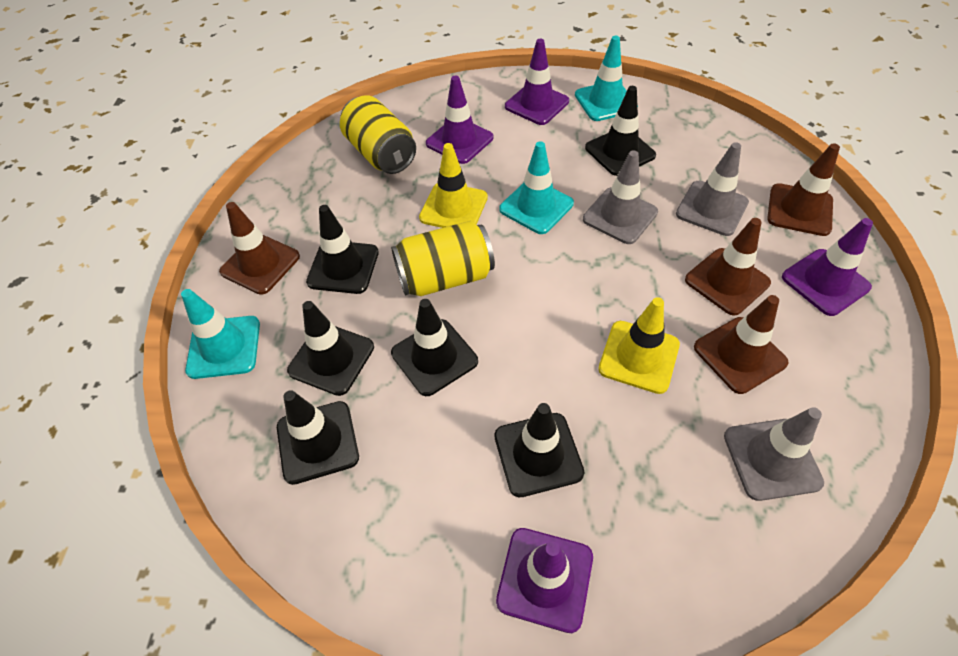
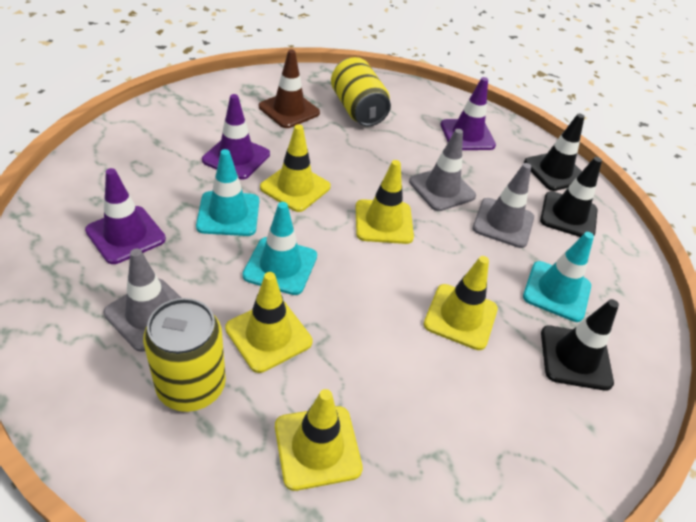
black traffic cone: 6 -> 3
brown traffic cone: 4 -> 1
purple traffic cone: 4 -> 3
yellow traffic cone: 2 -> 5

